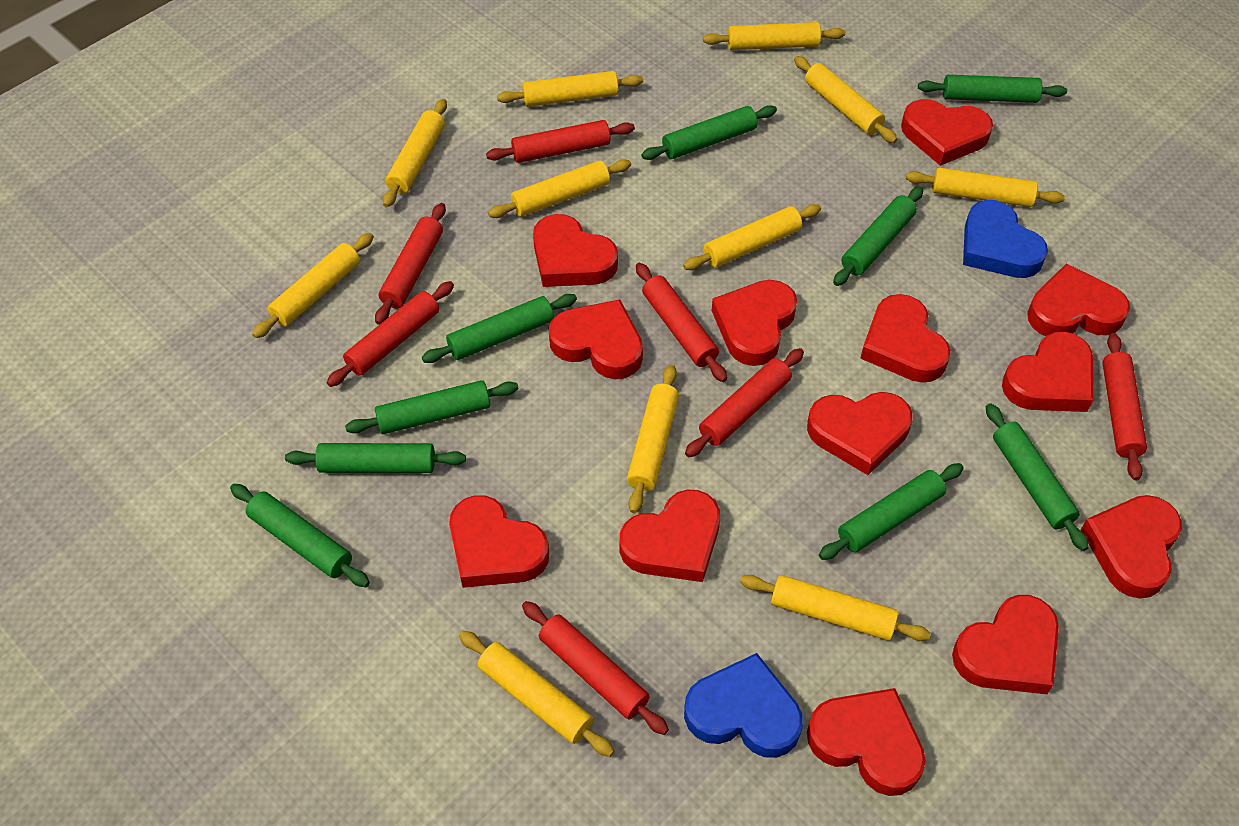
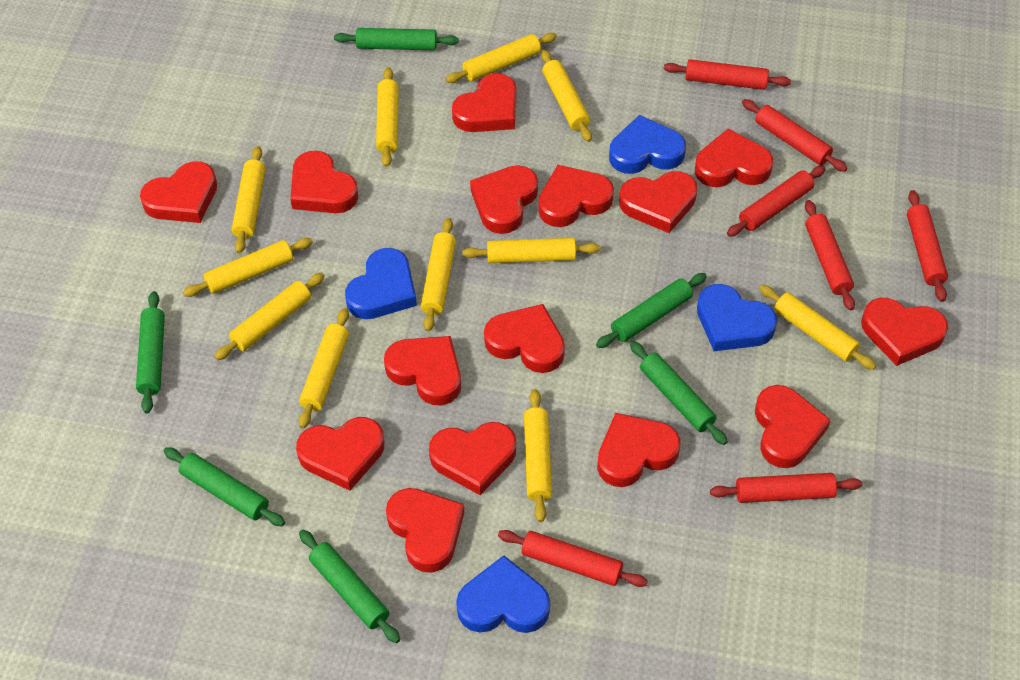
blue heart: 2 -> 4
green rolling pin: 9 -> 6
red heart: 13 -> 15

